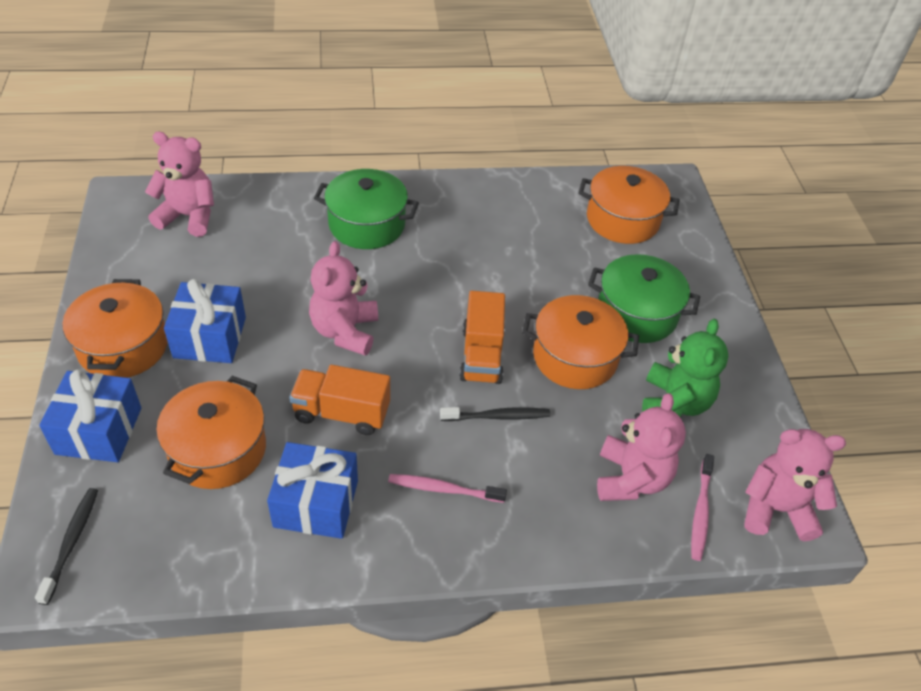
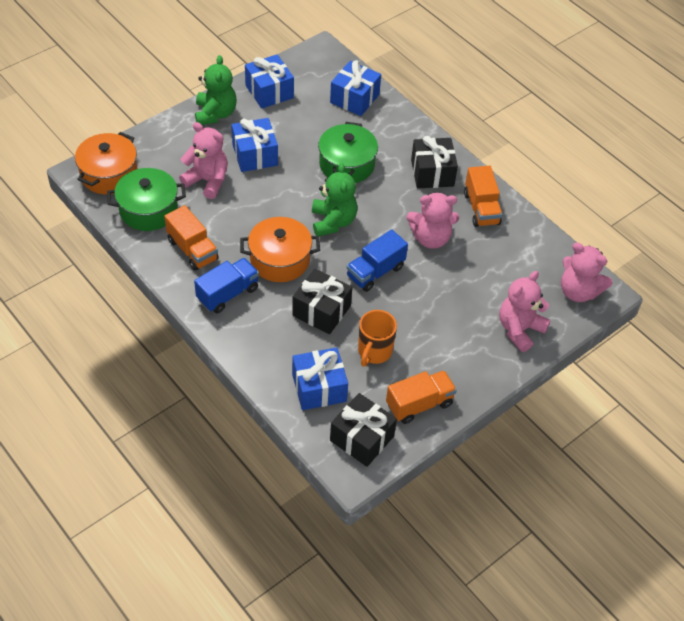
black gift: 0 -> 3
black toothbrush: 2 -> 0
blue gift: 3 -> 4
blue truck: 0 -> 2
green teddy bear: 1 -> 2
orange mug: 0 -> 1
orange pot: 4 -> 2
orange truck: 2 -> 3
pink toothbrush: 2 -> 0

